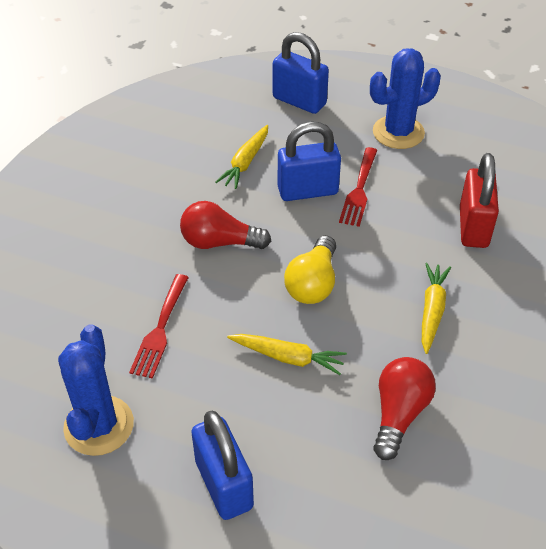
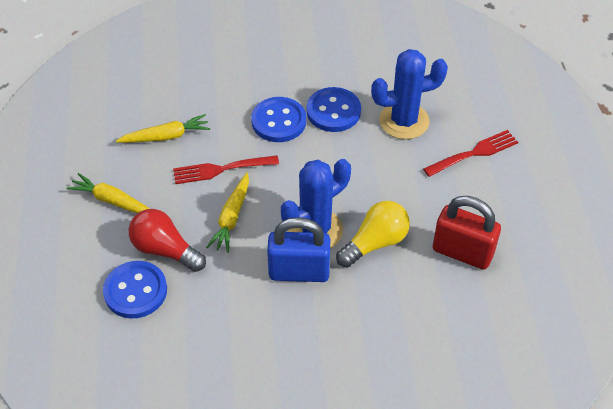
blue button: 0 -> 3
blue padlock: 3 -> 1
red light bulb: 2 -> 1

